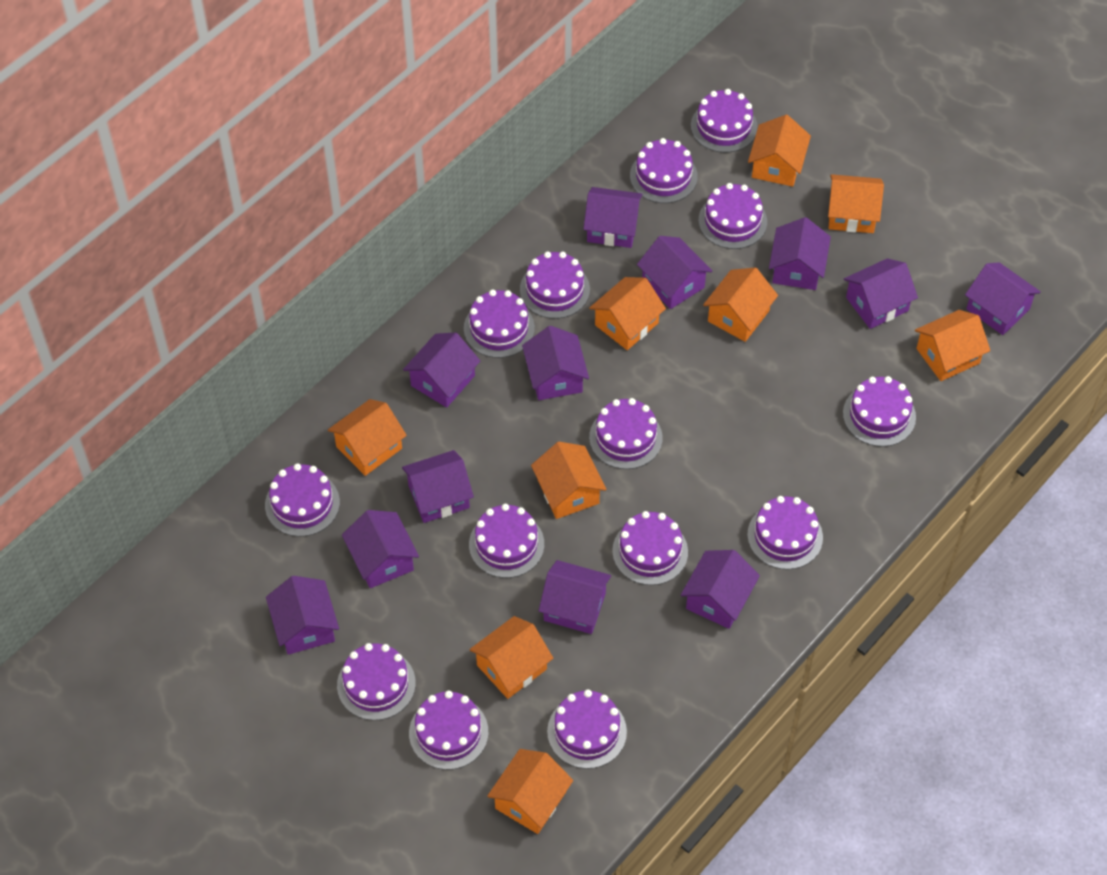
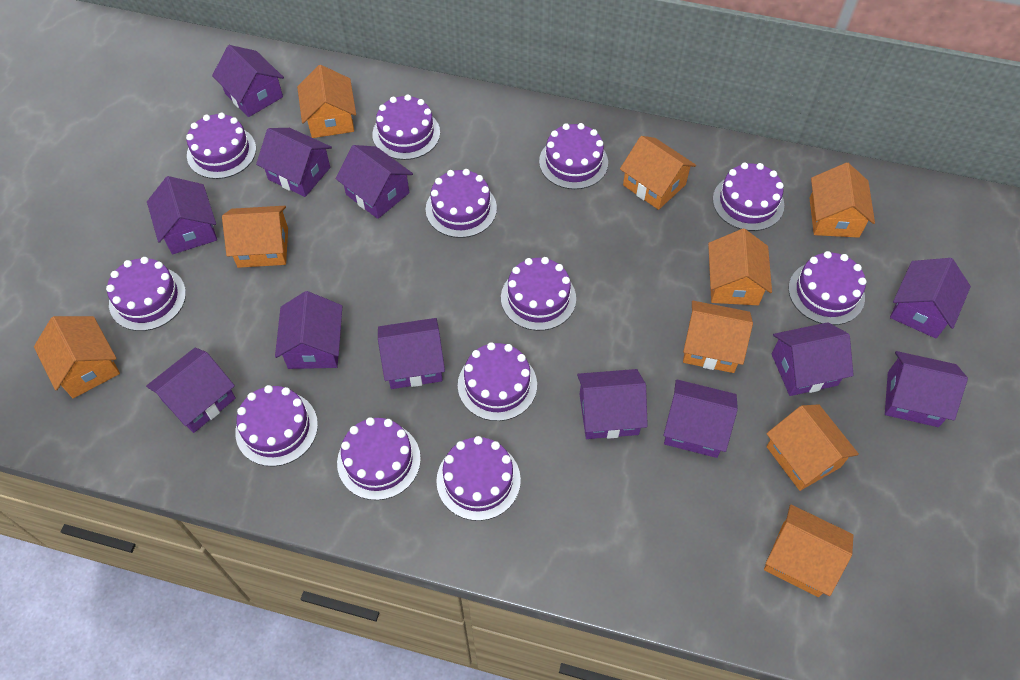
purple cake: 14 -> 12

